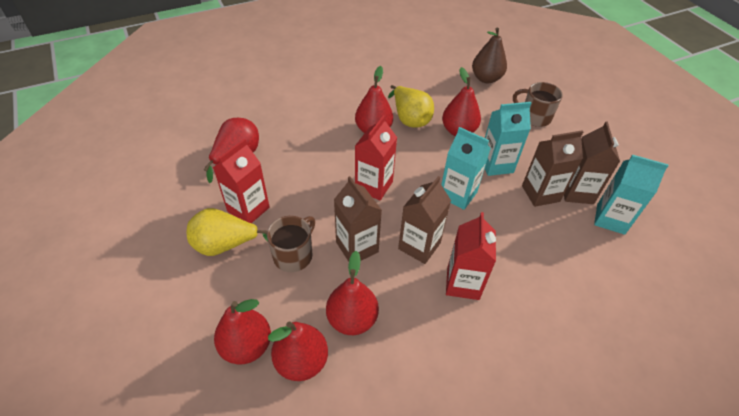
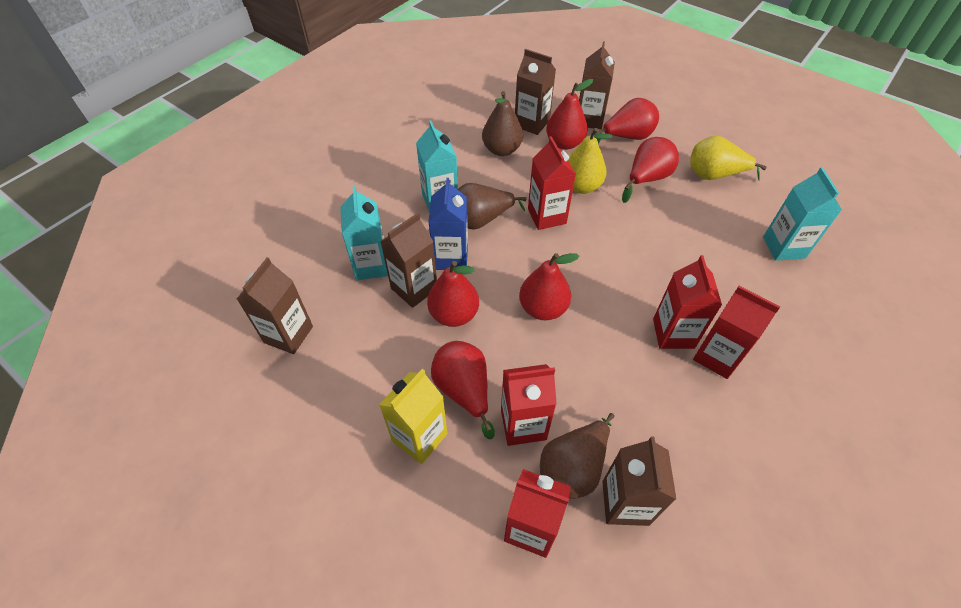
blue carton: 0 -> 1
brown carton: 4 -> 5
brown mug: 2 -> 0
brown pear: 1 -> 3
red carton: 3 -> 5
yellow carton: 0 -> 1

